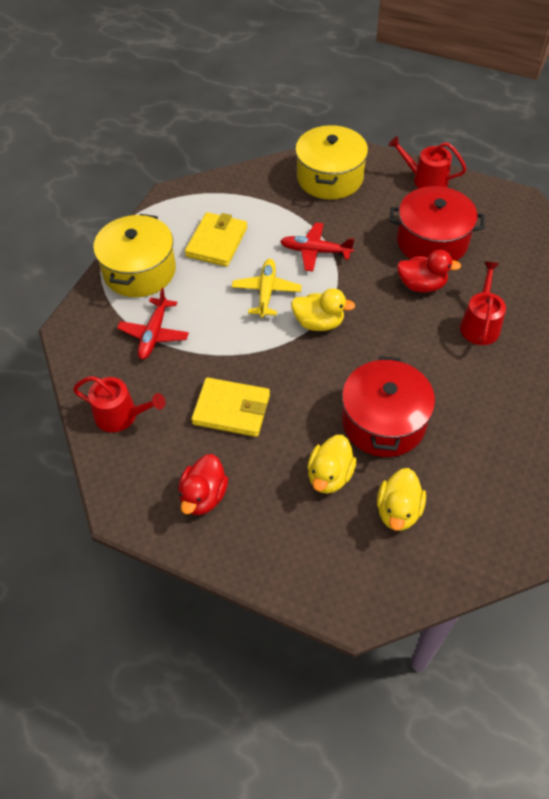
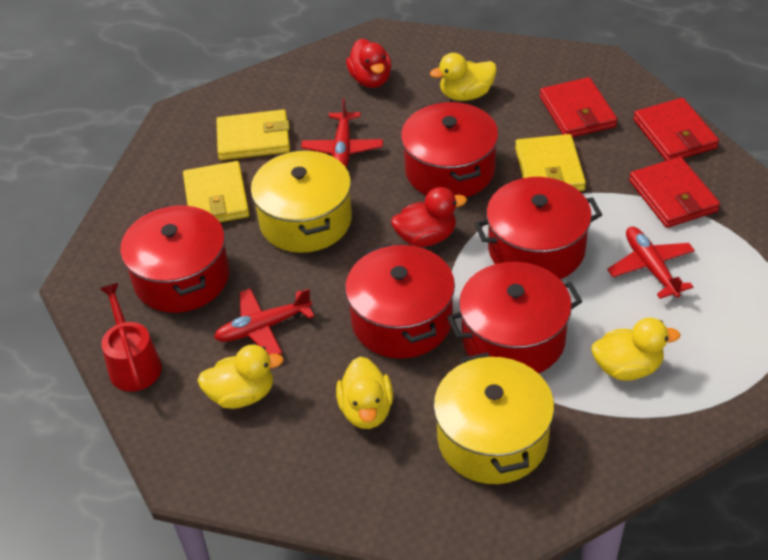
red plane: 2 -> 3
red pot: 2 -> 5
red wallet: 0 -> 3
red watering can: 3 -> 1
yellow duck: 3 -> 4
yellow plane: 1 -> 0
yellow wallet: 2 -> 3

